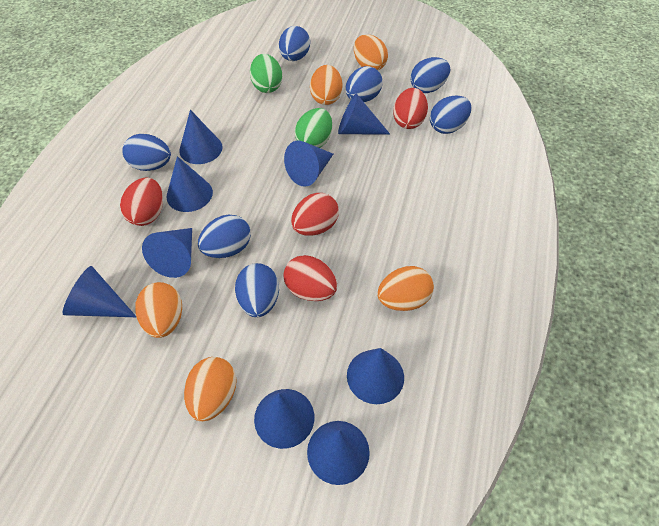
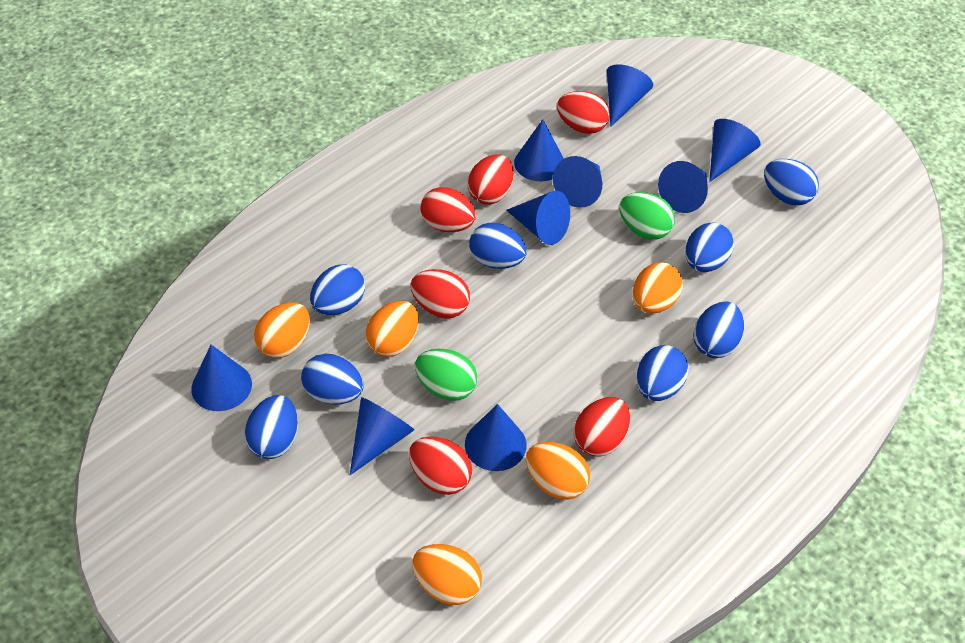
blue egg: 7 -> 8
red egg: 4 -> 6

